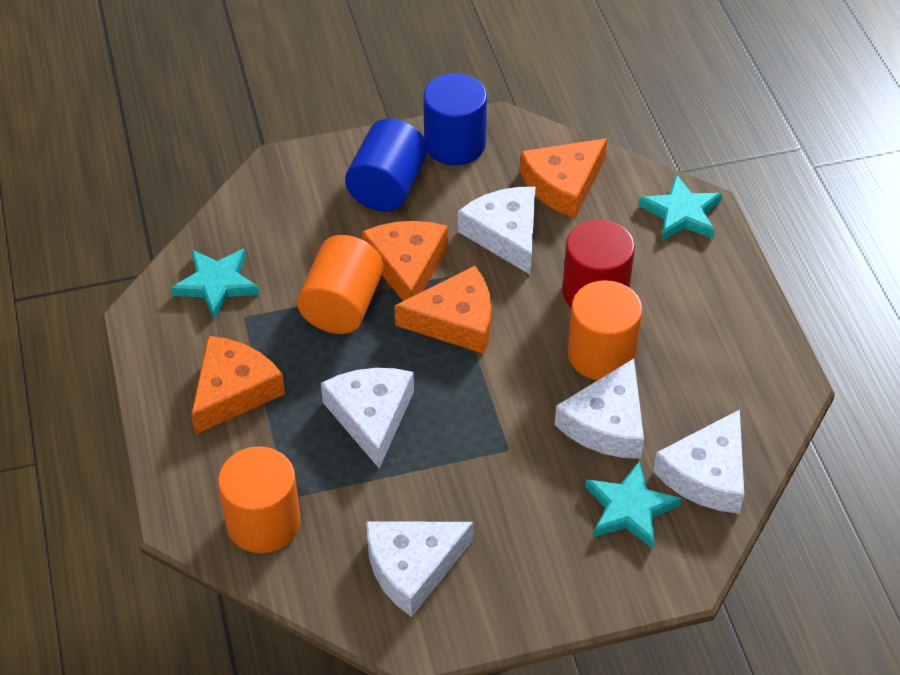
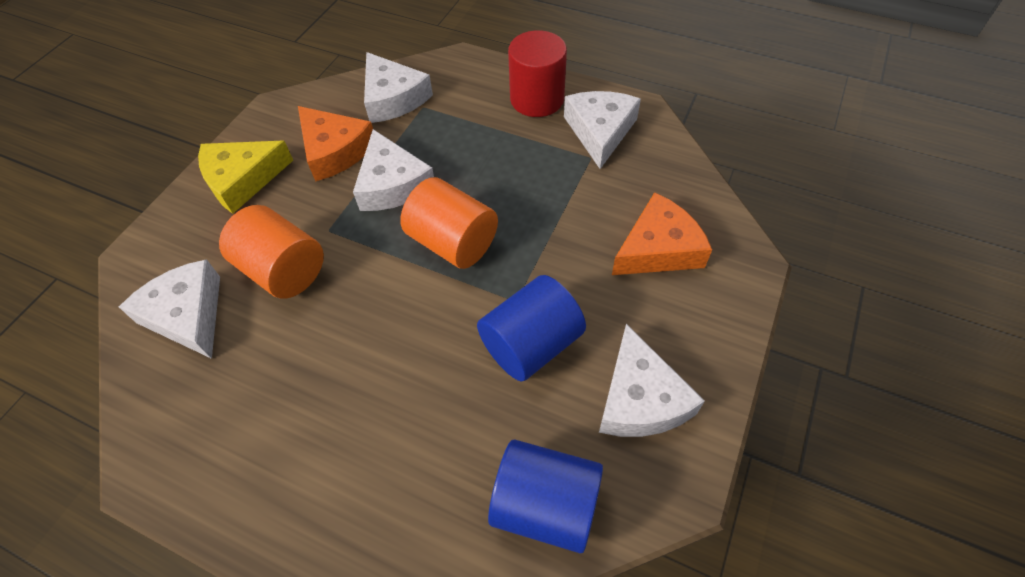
orange cheese: 4 -> 2
orange cylinder: 3 -> 2
turquoise star: 3 -> 0
yellow cheese: 0 -> 1

